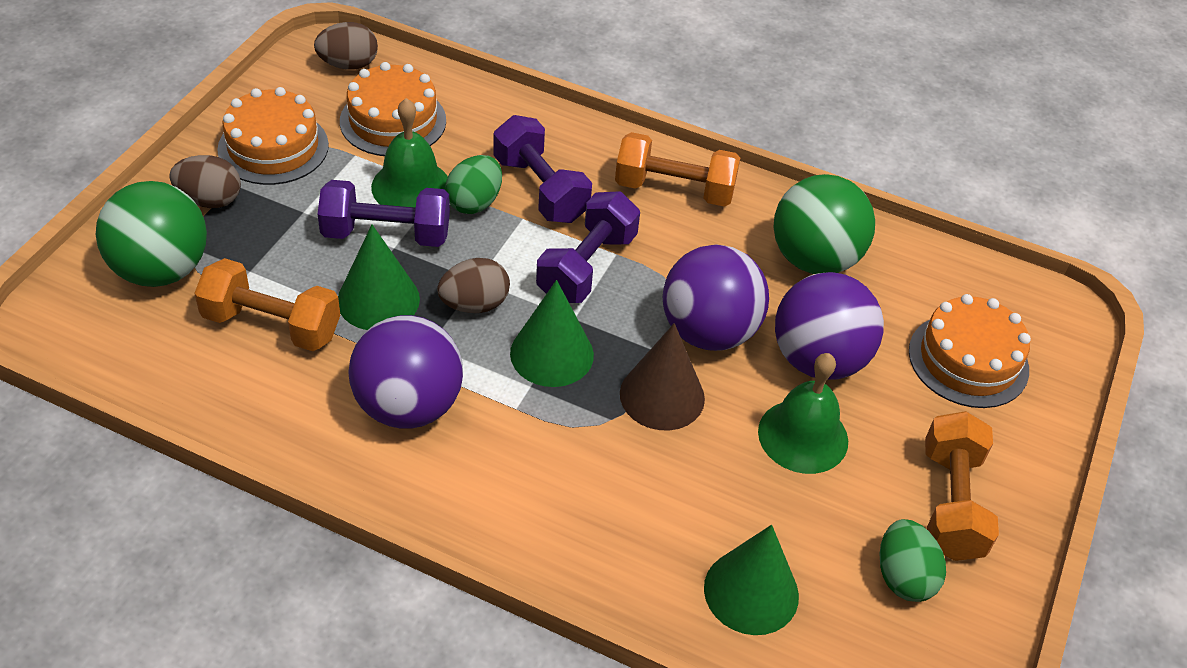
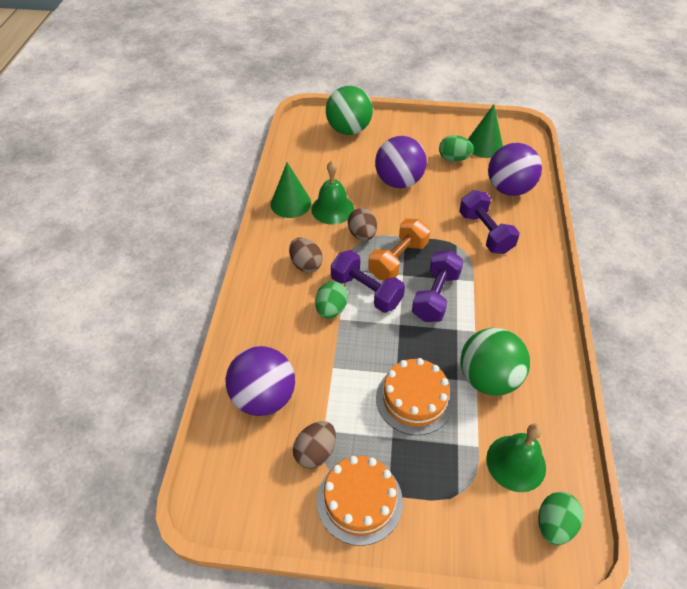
brown cone: 1 -> 0
green cone: 3 -> 2
green egg: 2 -> 3
orange cake: 3 -> 2
orange dumbbell: 3 -> 1

